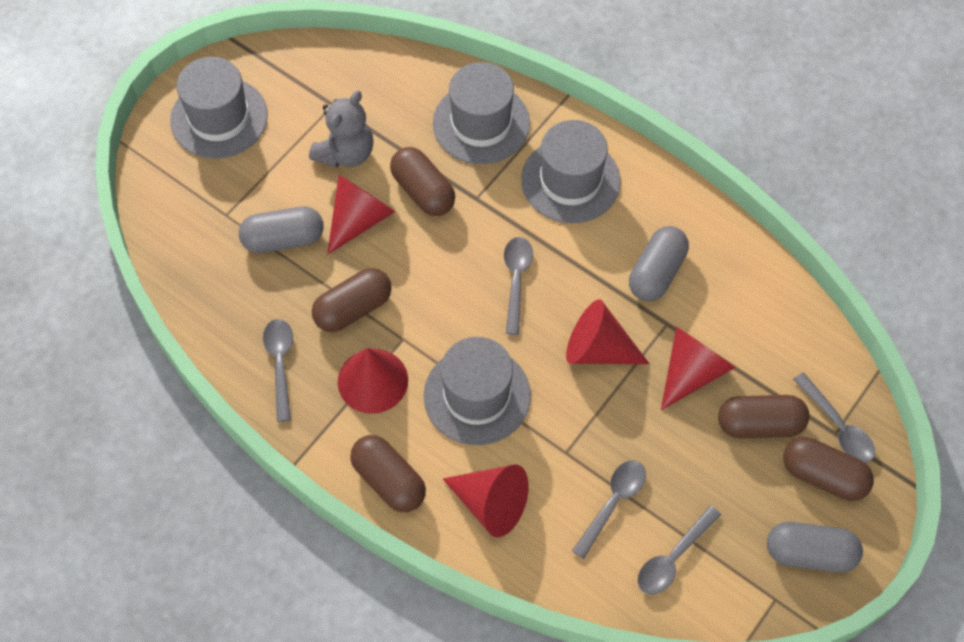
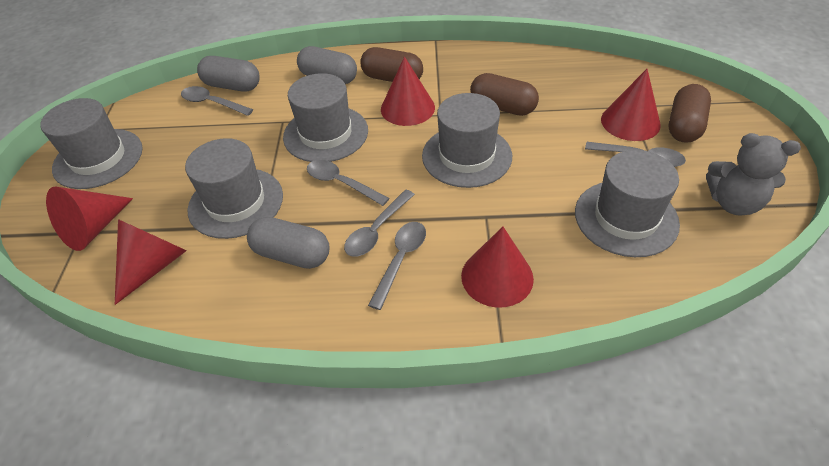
brown capsule: 5 -> 3
grey hat: 4 -> 5

